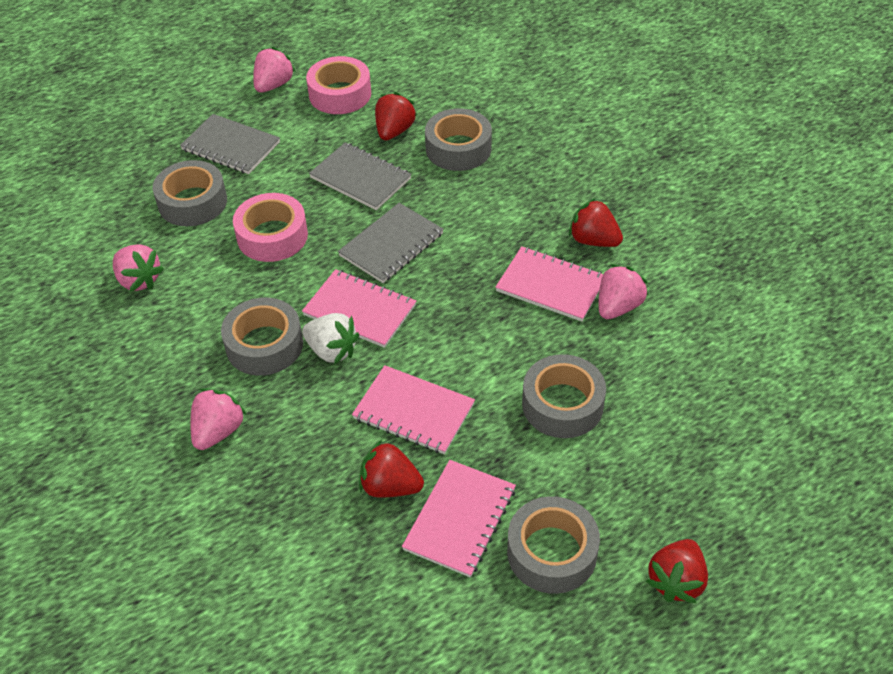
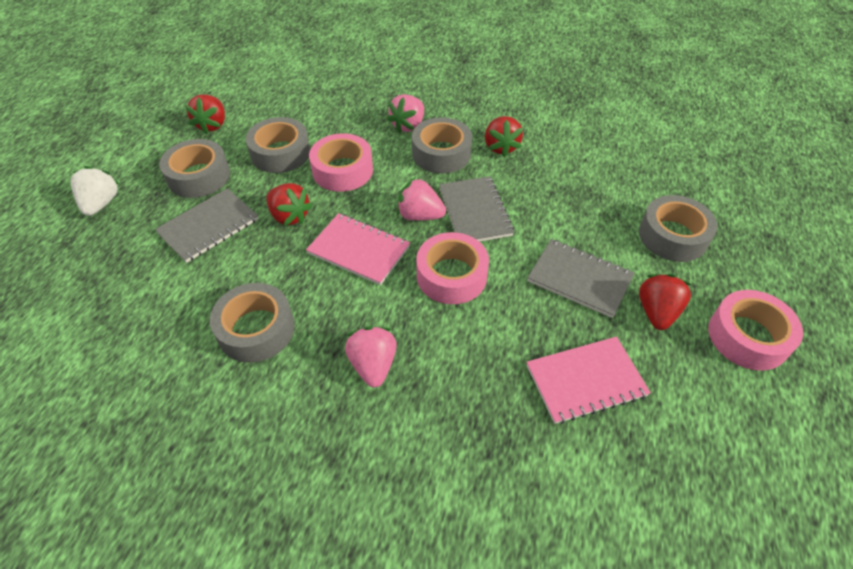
pink notebook: 4 -> 2
pink strawberry: 4 -> 3
pink tape: 2 -> 3

